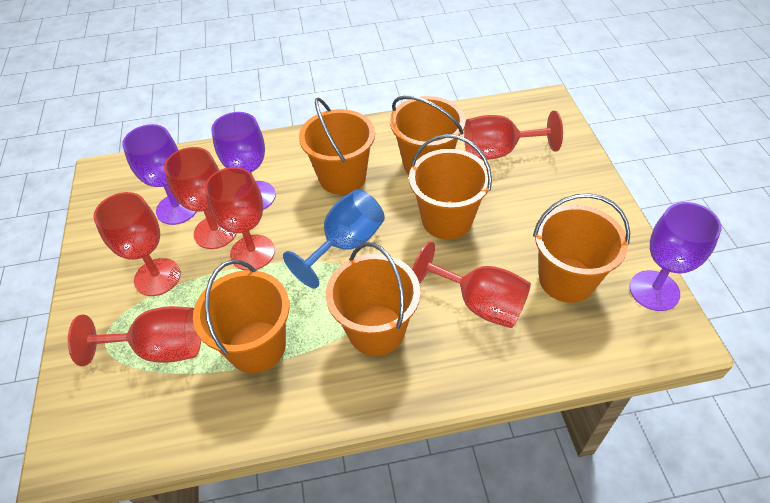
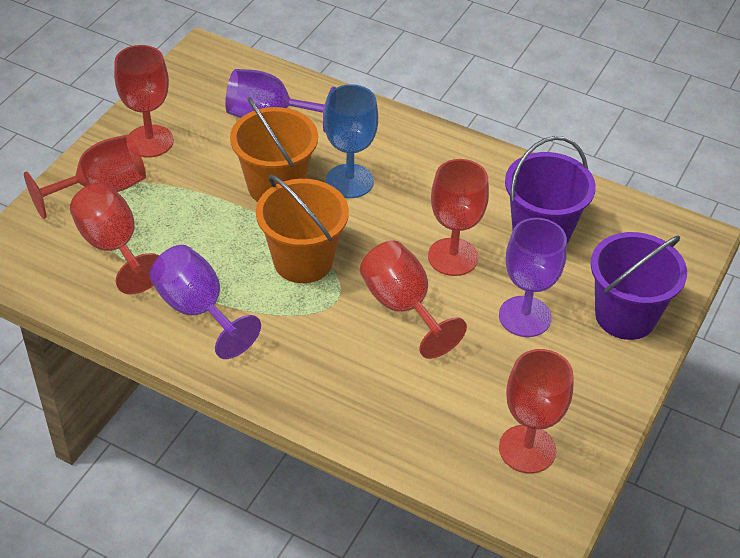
orange bucket: 6 -> 2
purple bucket: 0 -> 2

